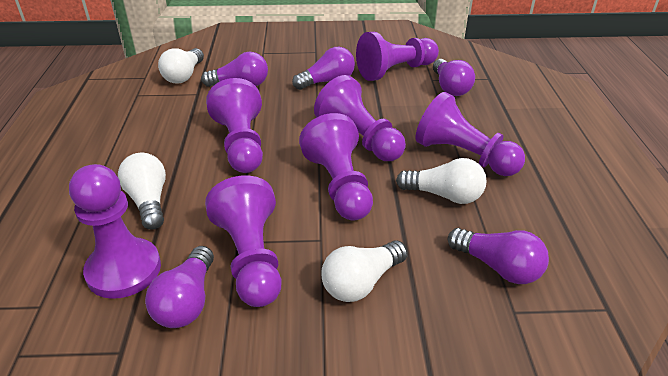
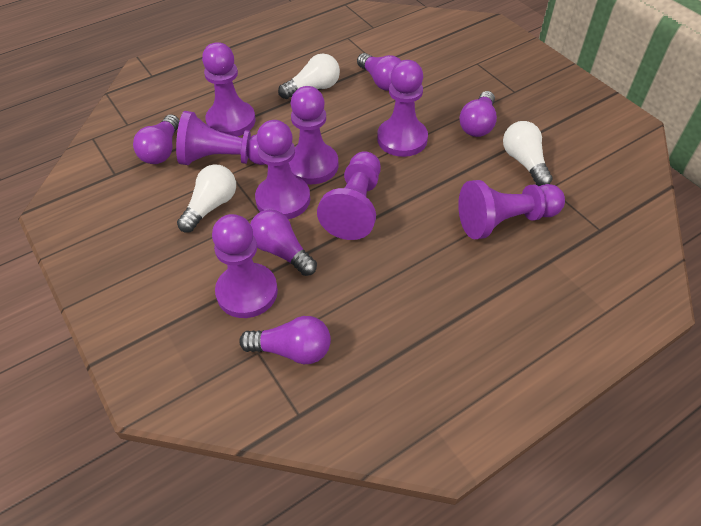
purple pawn: 7 -> 8
white light bulb: 4 -> 3

